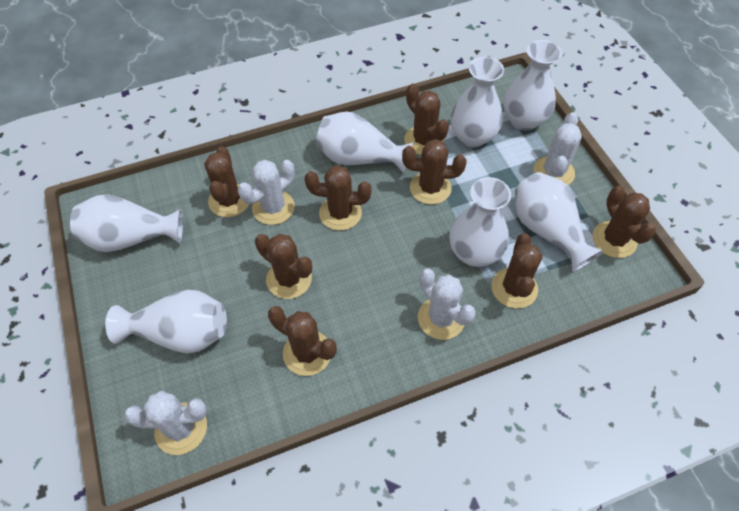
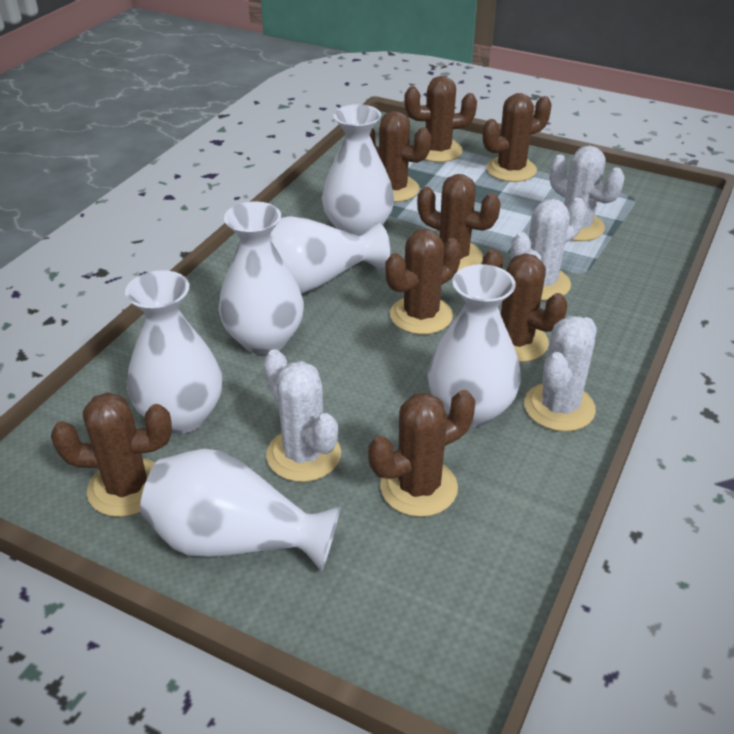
white vase: 7 -> 6

